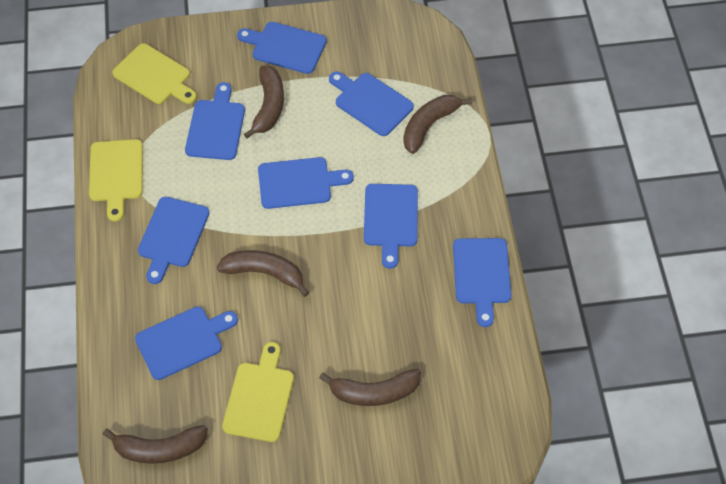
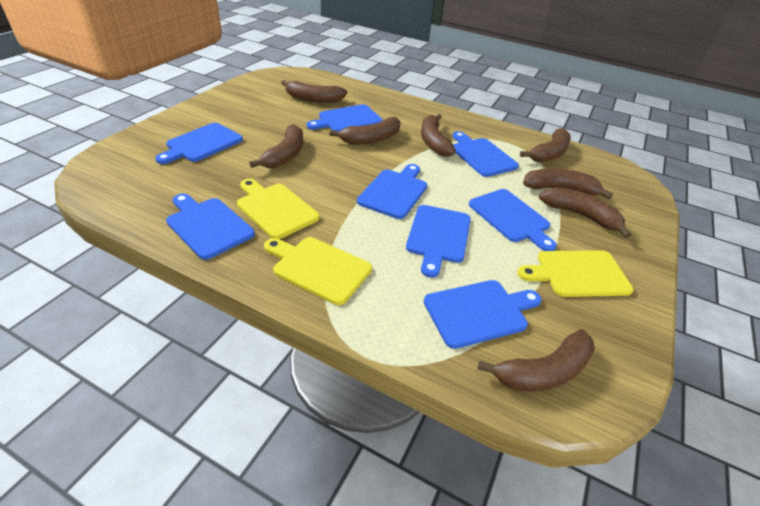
brown banana: 5 -> 8

